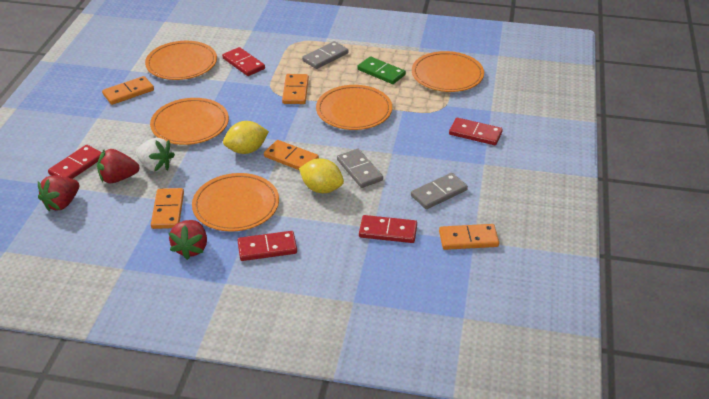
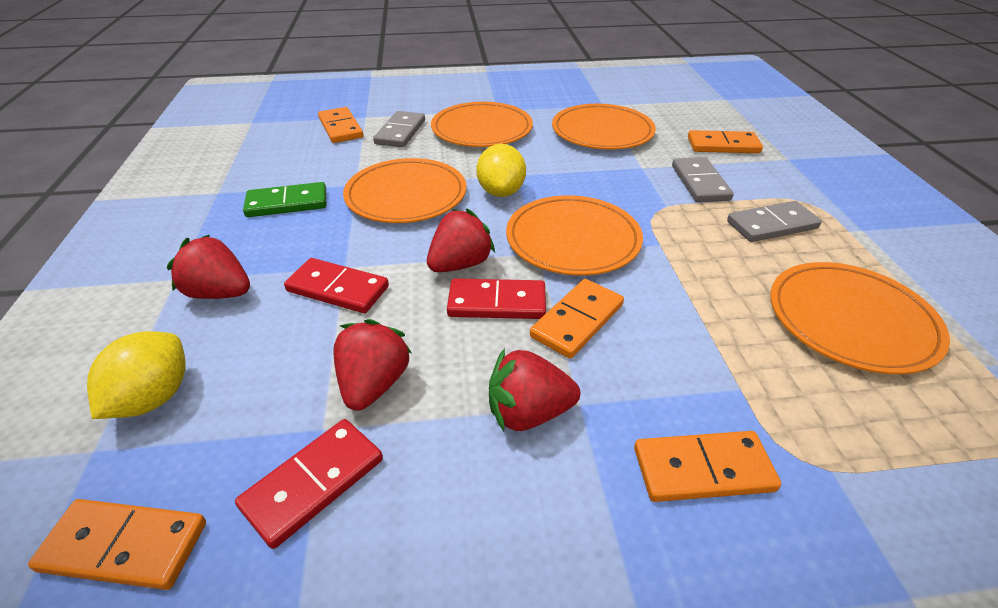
red domino: 5 -> 3
red strawberry: 3 -> 4
white strawberry: 1 -> 0

